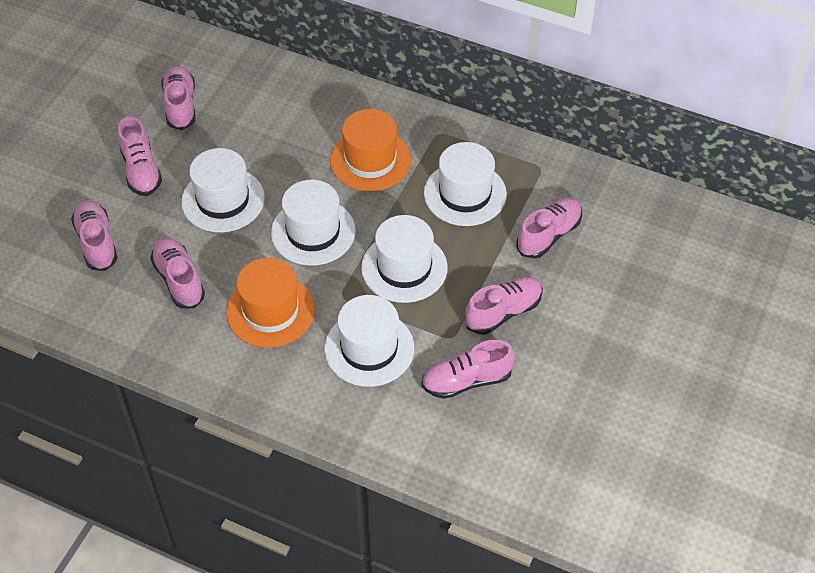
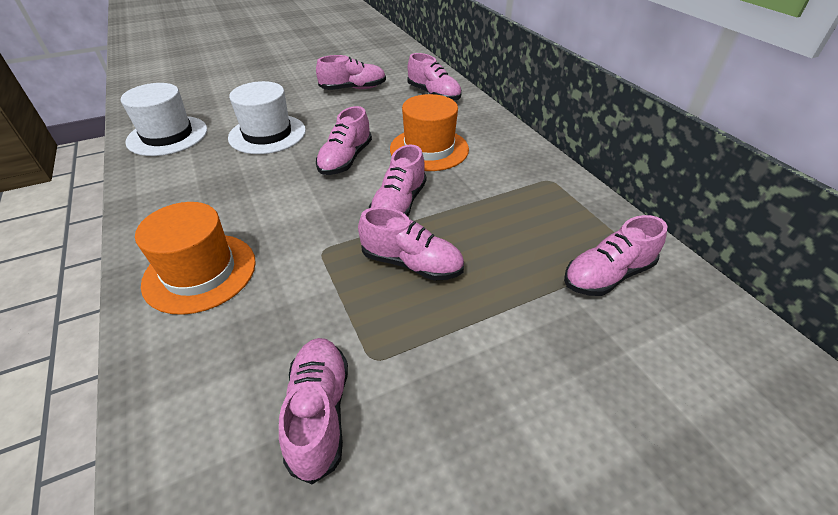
white hat: 5 -> 2

